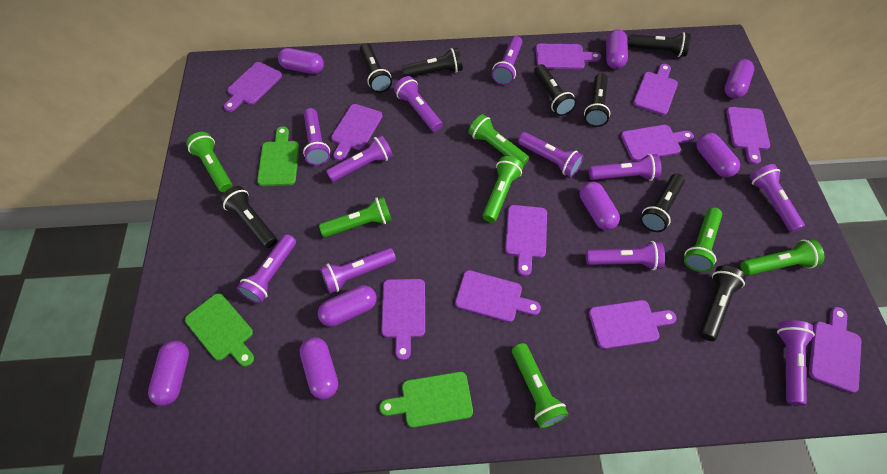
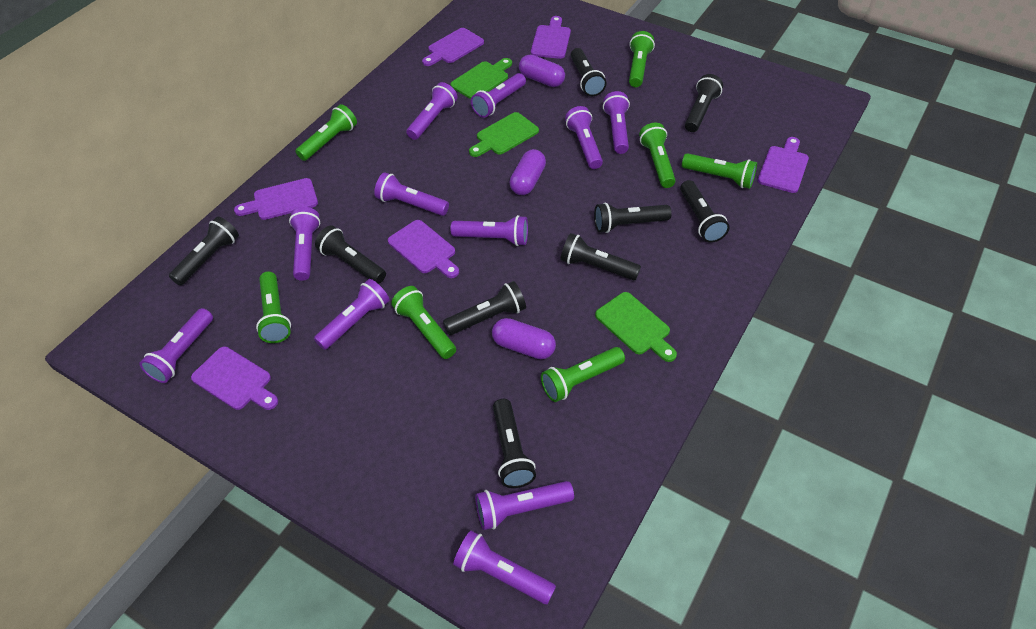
black flashlight: 8 -> 9
purple capsule: 8 -> 3
purple cutting board: 11 -> 6

